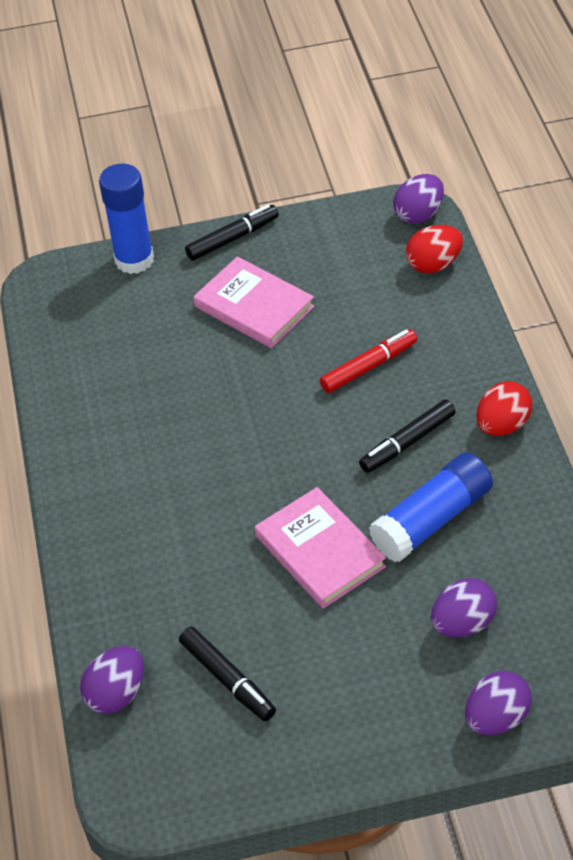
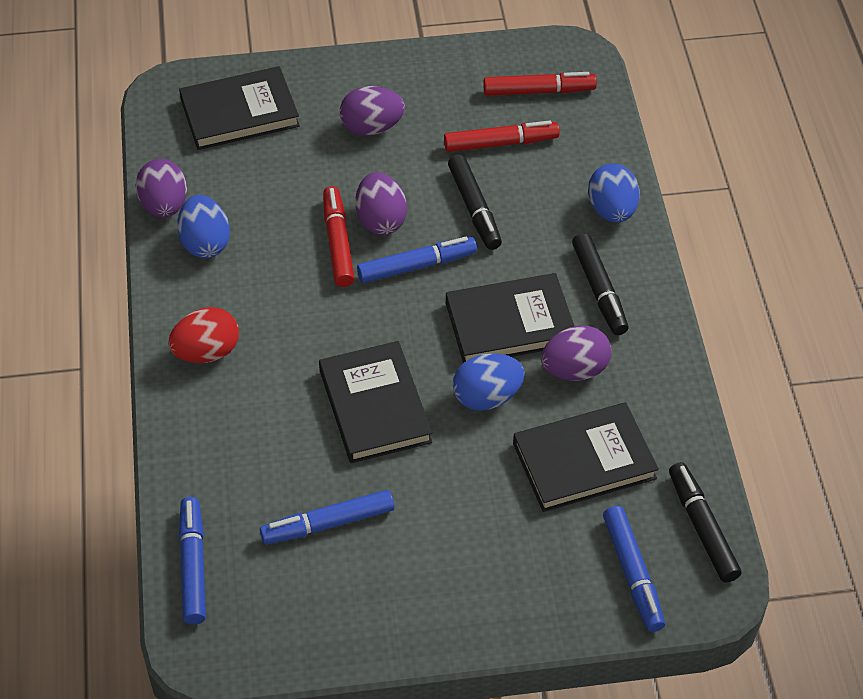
black book: 0 -> 4
blue egg: 0 -> 3
blue glue stick: 2 -> 0
blue marker: 0 -> 4
pink book: 2 -> 0
red egg: 2 -> 1
red marker: 1 -> 3

